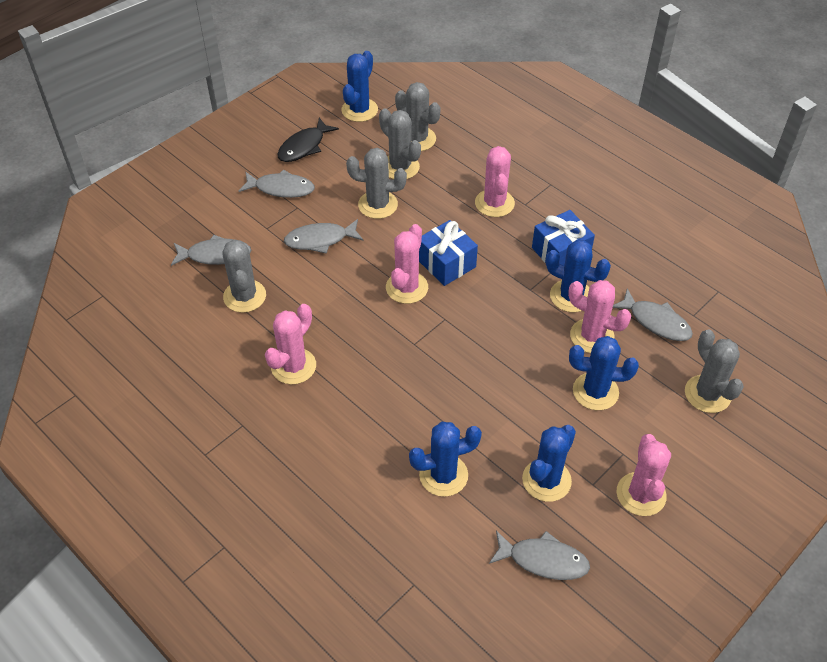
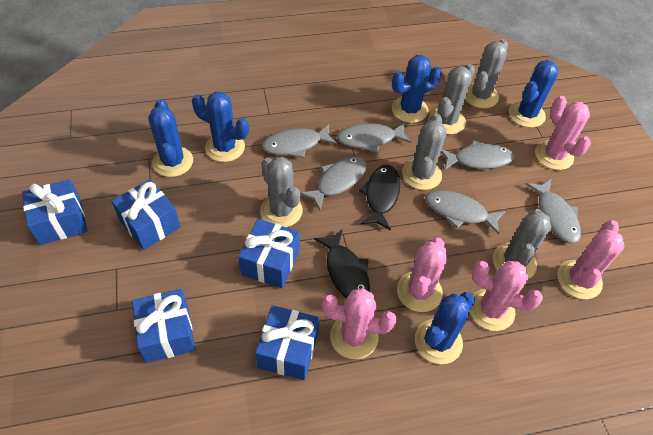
black fish: 1 -> 2
blue gift: 2 -> 5
grey fish: 5 -> 6

